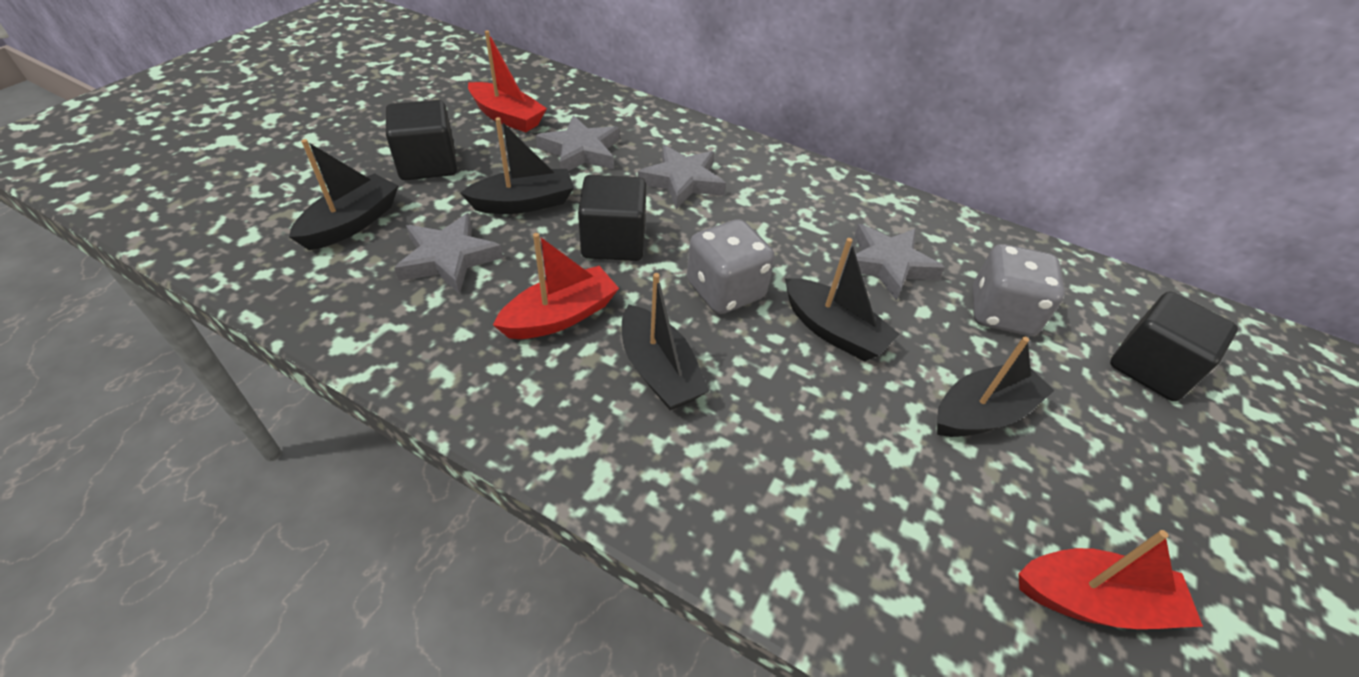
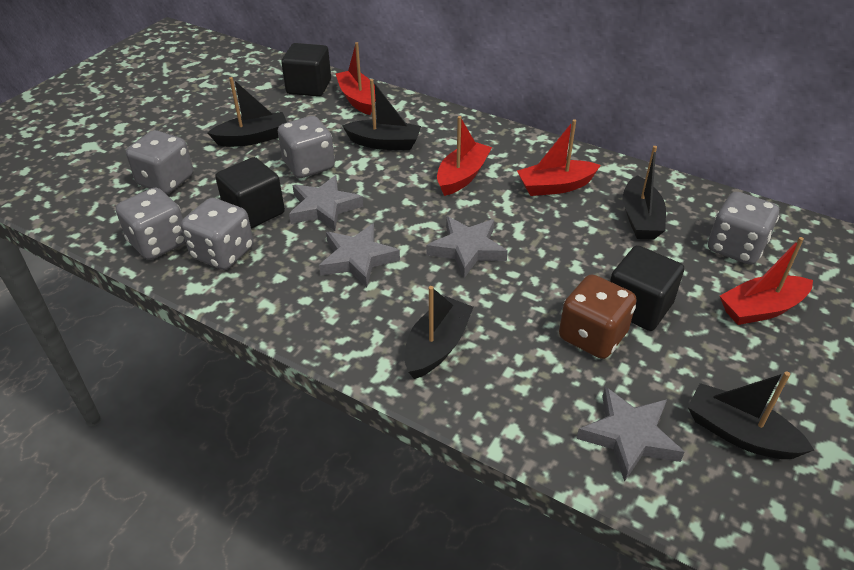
brown dice: 0 -> 1
grey dice: 2 -> 5
red boat: 3 -> 4

